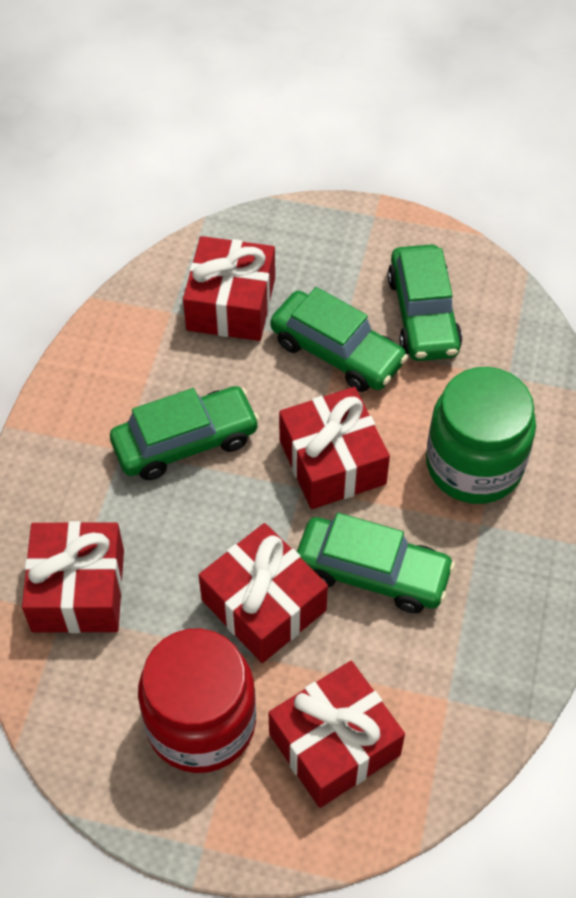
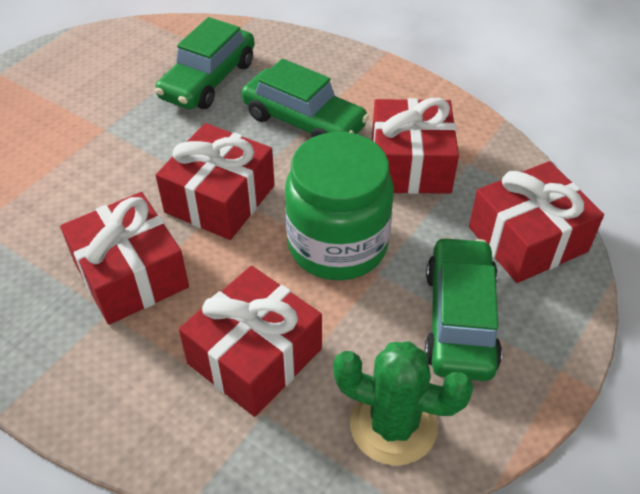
green cactus: 0 -> 1
green car: 4 -> 3
red jar: 1 -> 0

